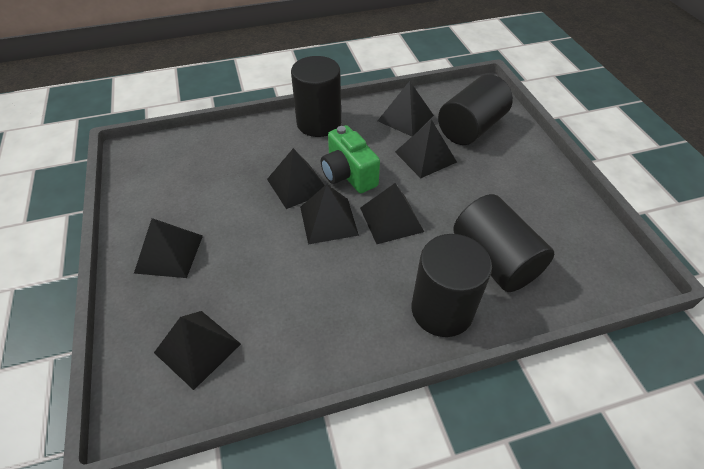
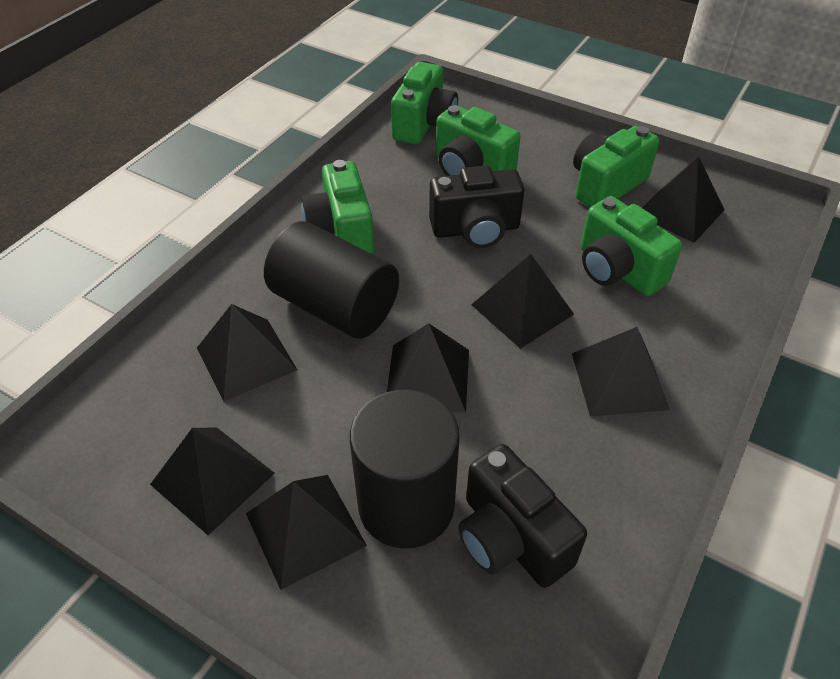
black camera: 0 -> 2
black cylinder: 4 -> 2
green camera: 1 -> 5

